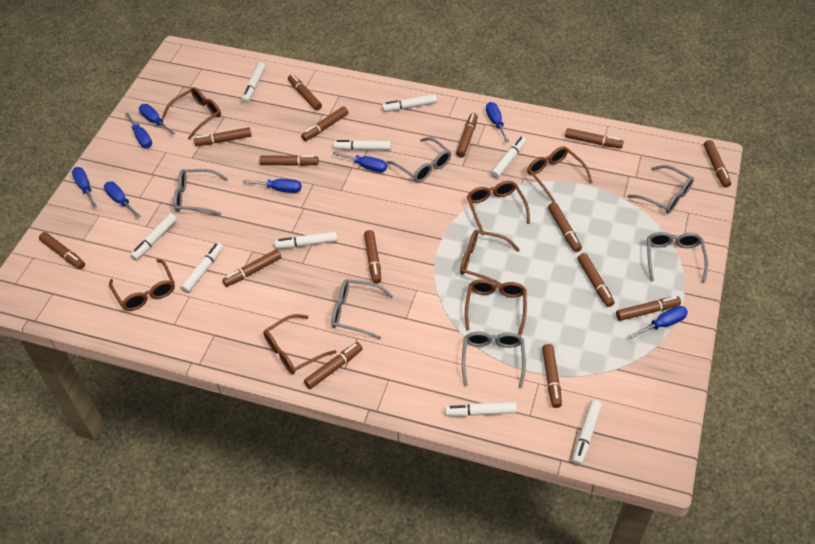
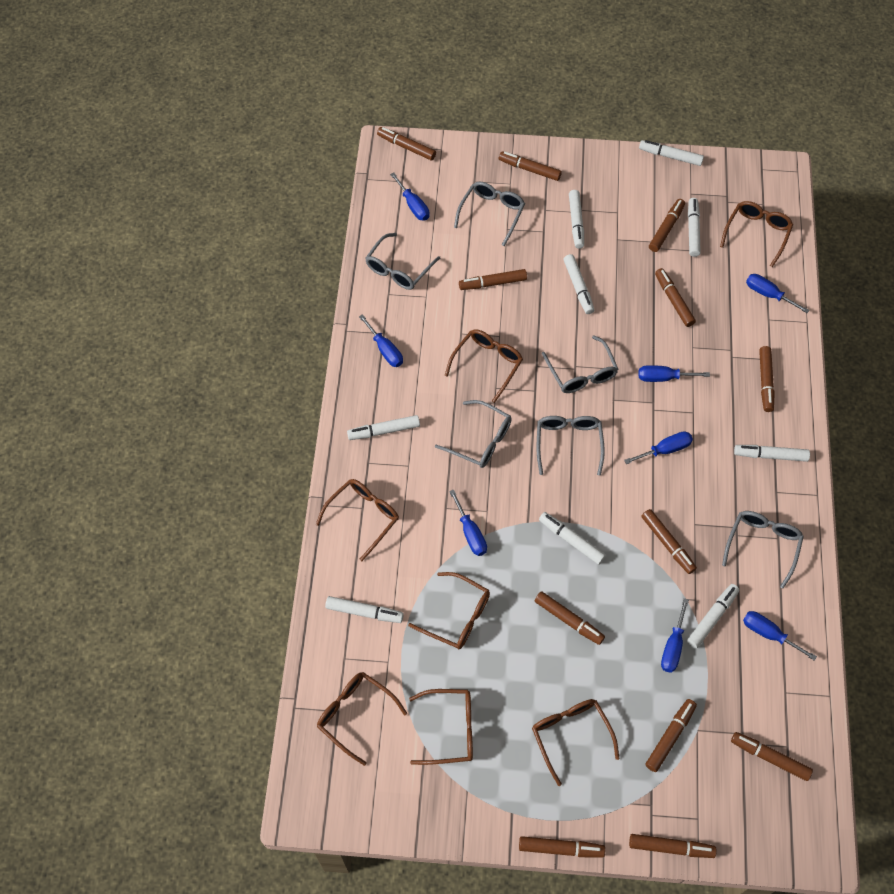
brown marker: 15 -> 12

